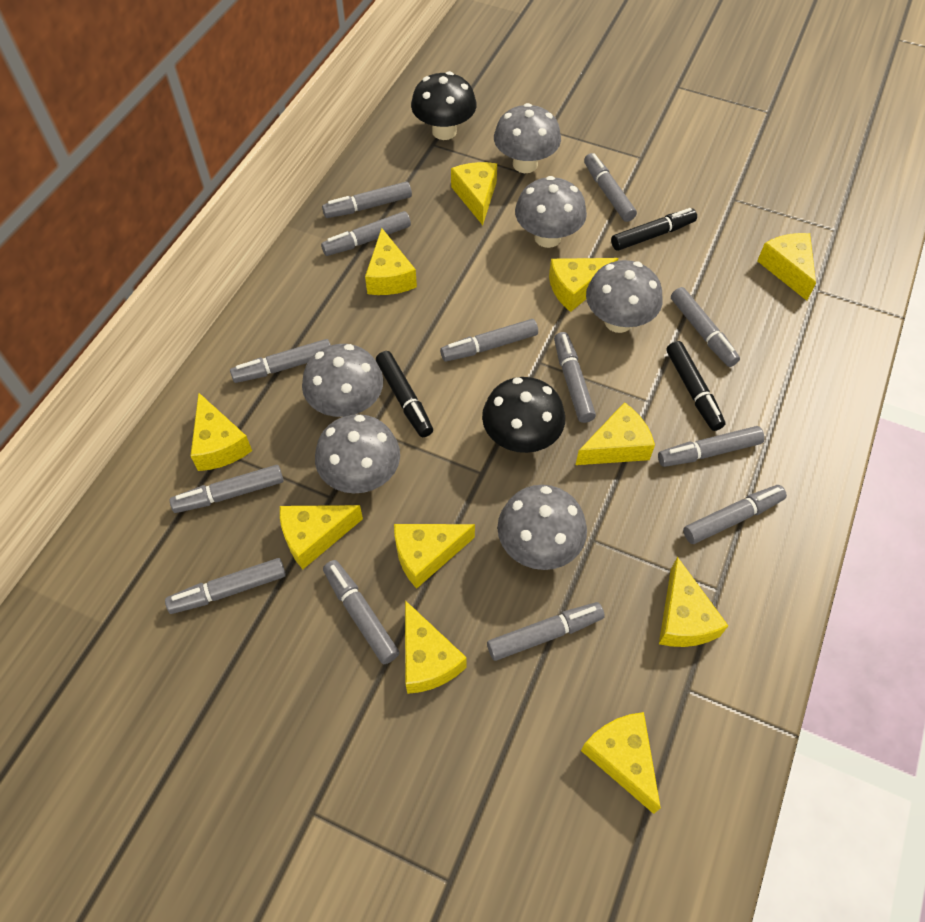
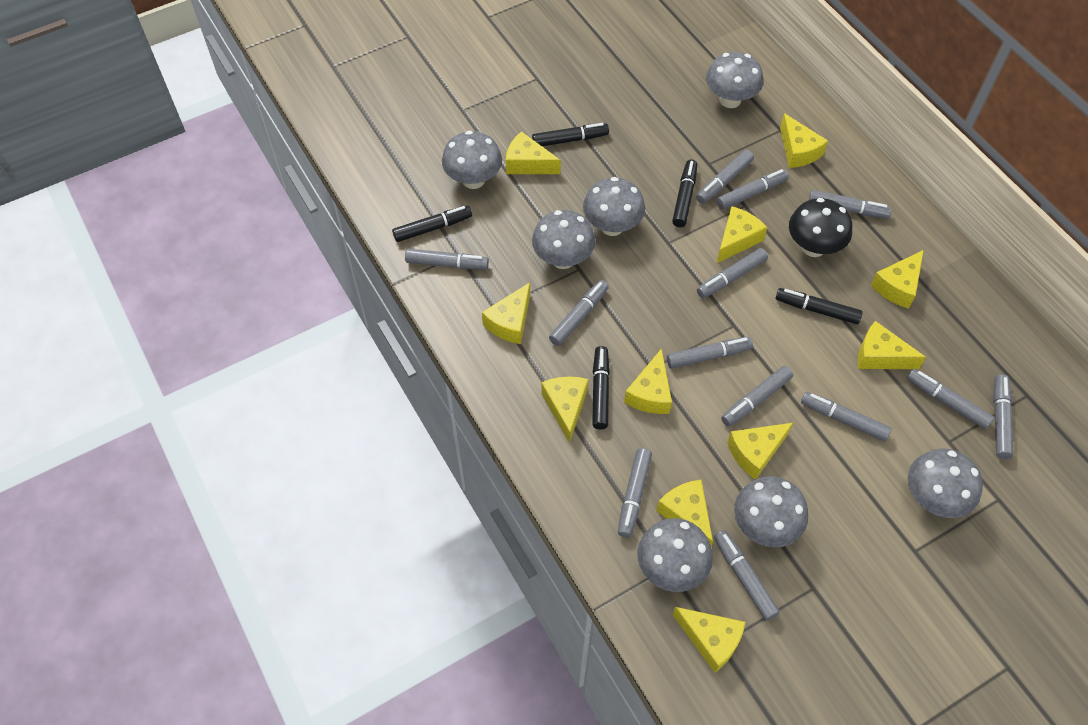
black marker: 3 -> 5
black mushroom: 2 -> 1
grey mushroom: 6 -> 7

